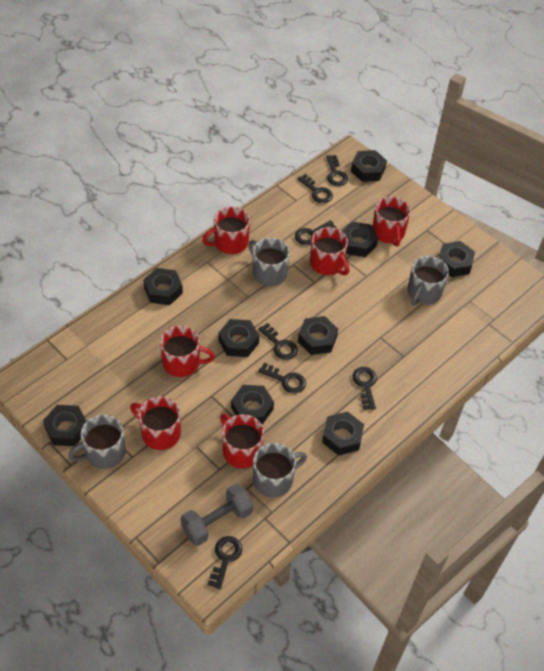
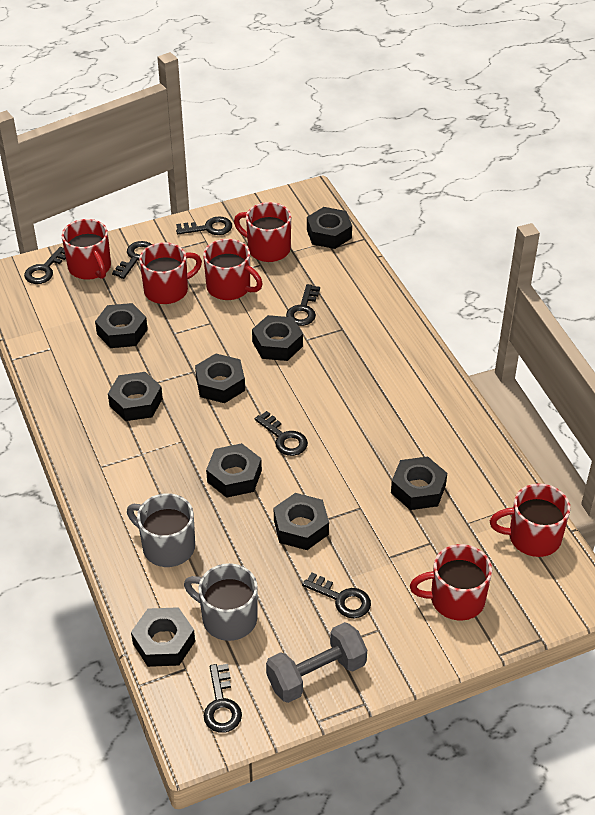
grey mug: 4 -> 2

